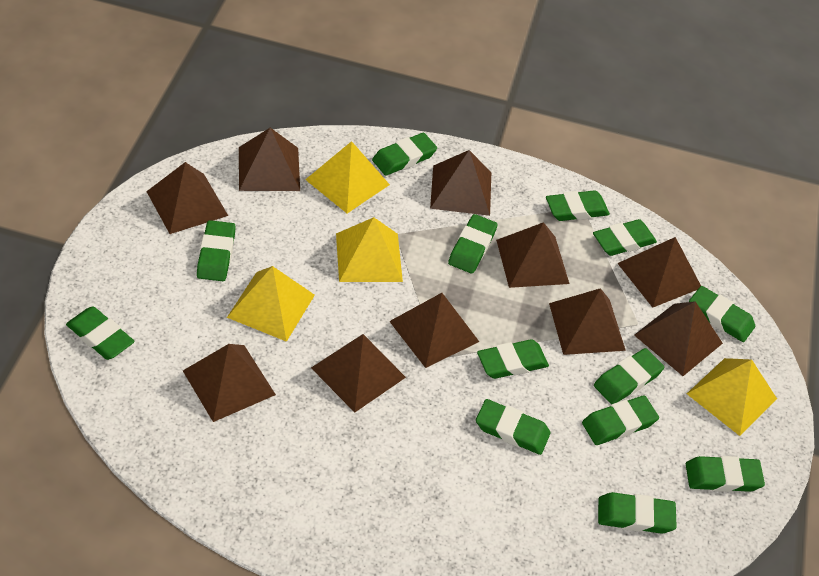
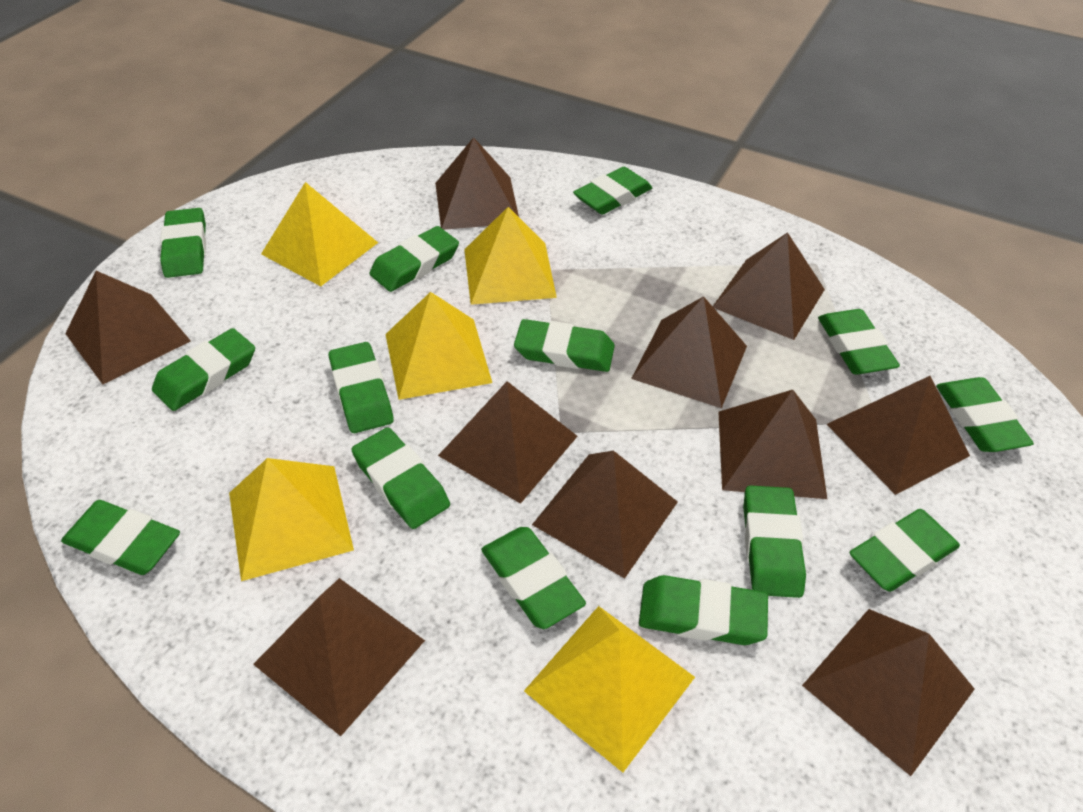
green eraser: 13 -> 14
yellow pyramid: 4 -> 5

